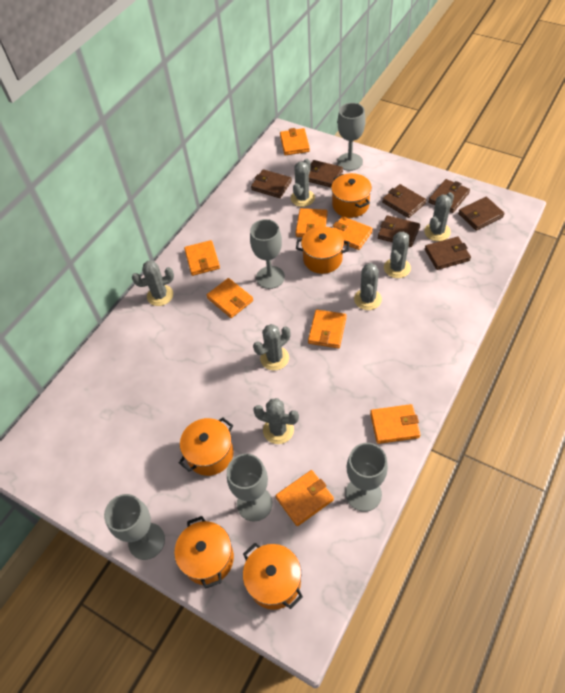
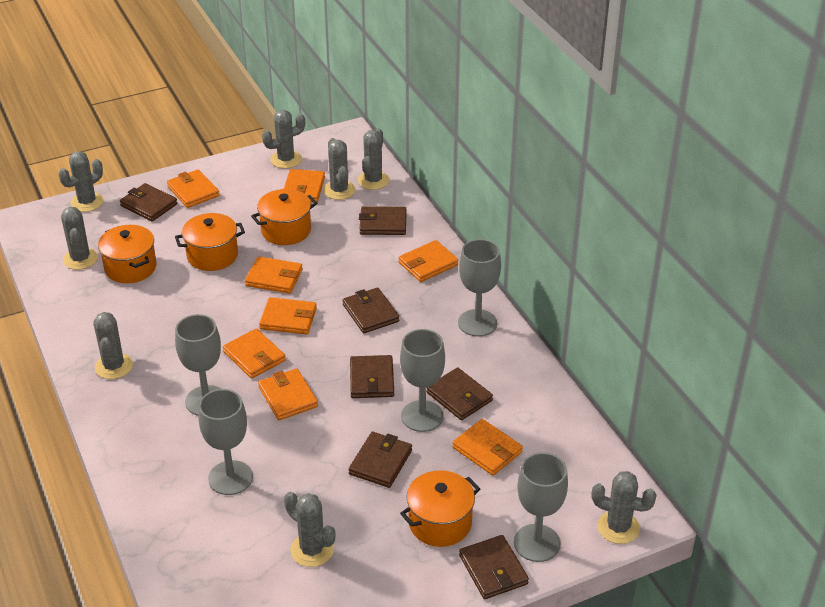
grey cactus: 7 -> 8
orange pot: 5 -> 4

